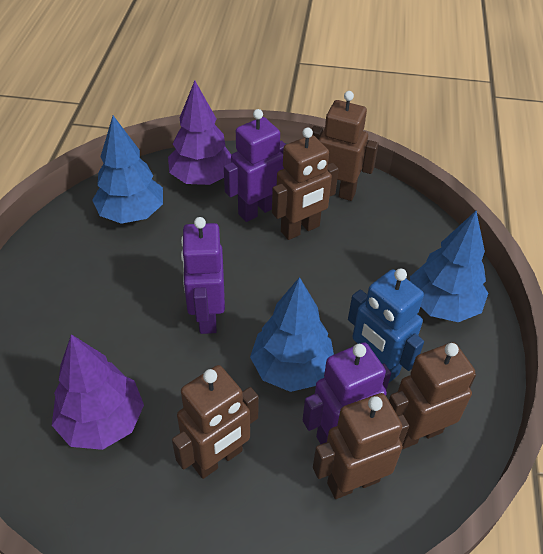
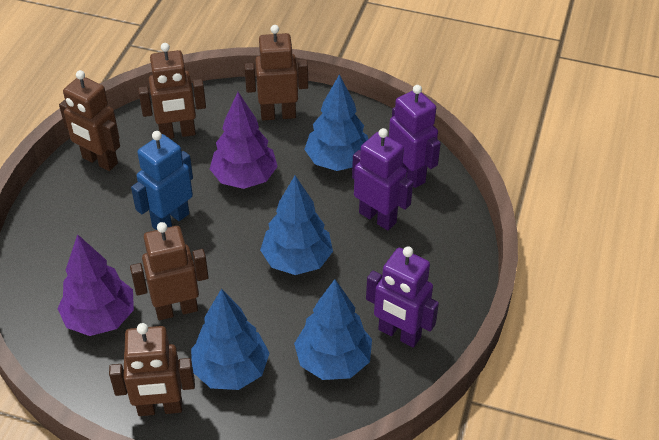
blue tree: 3 -> 4

